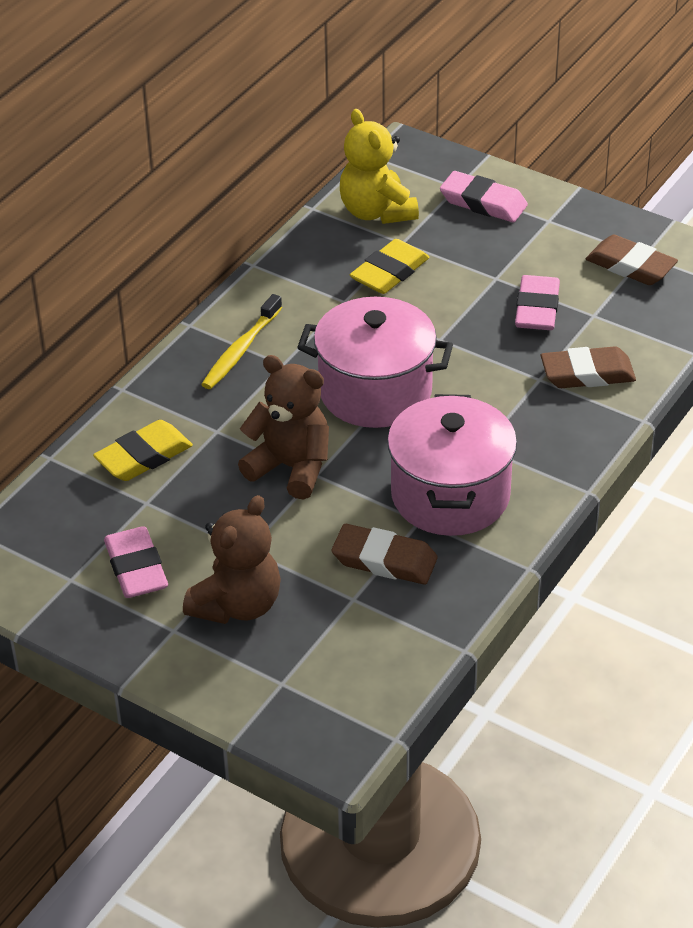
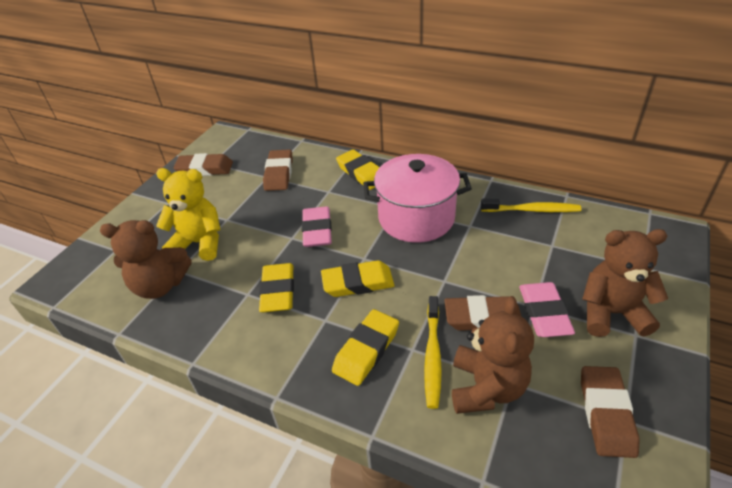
brown eraser: 3 -> 4
brown teddy bear: 2 -> 3
pink eraser: 3 -> 2
pink pot: 2 -> 1
yellow eraser: 2 -> 4
yellow toothbrush: 1 -> 2

